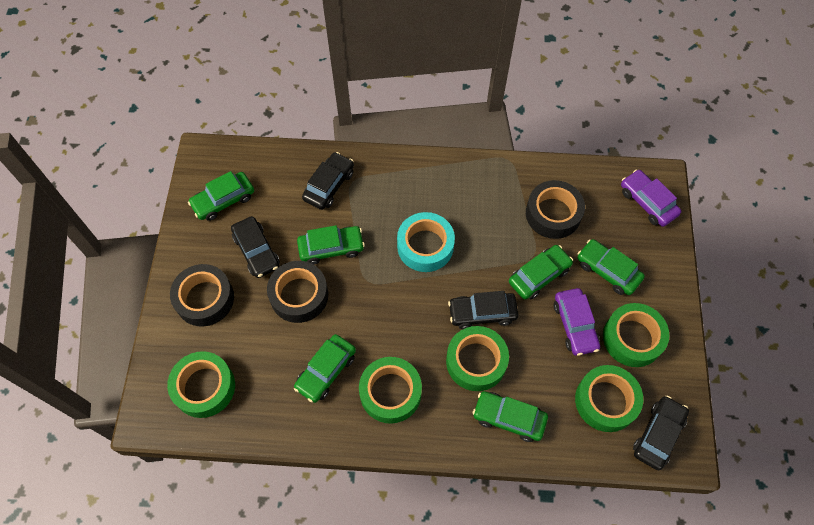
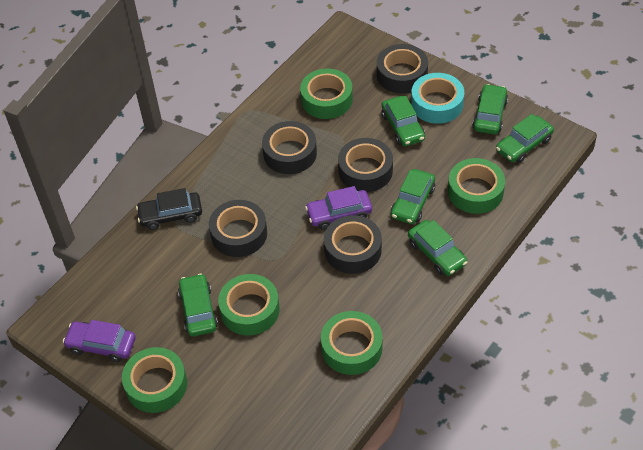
black car: 4 -> 1
black tape: 3 -> 5

